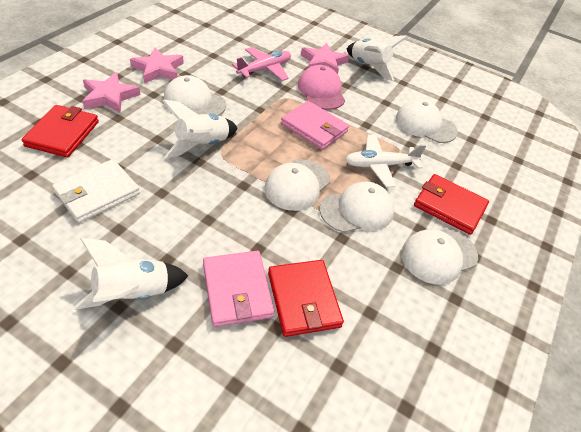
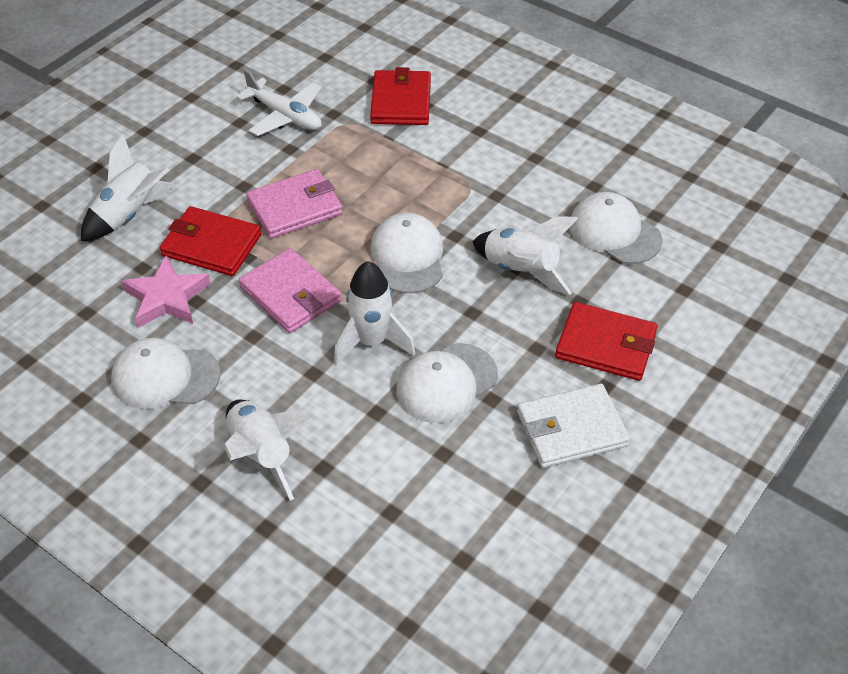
pink cap: 1 -> 0
pink plane: 1 -> 0
pink star: 3 -> 1
white cap: 5 -> 4
white rocket: 3 -> 4

